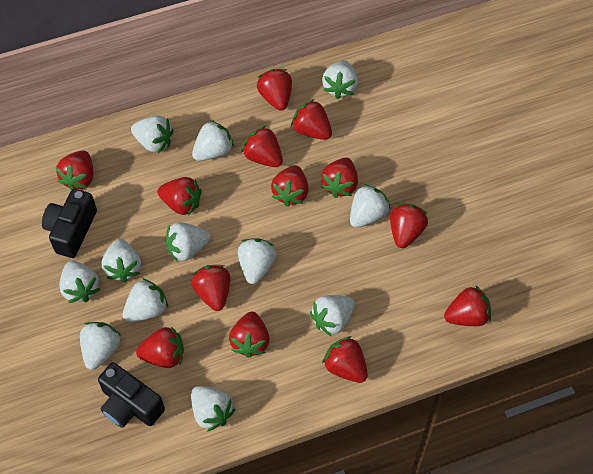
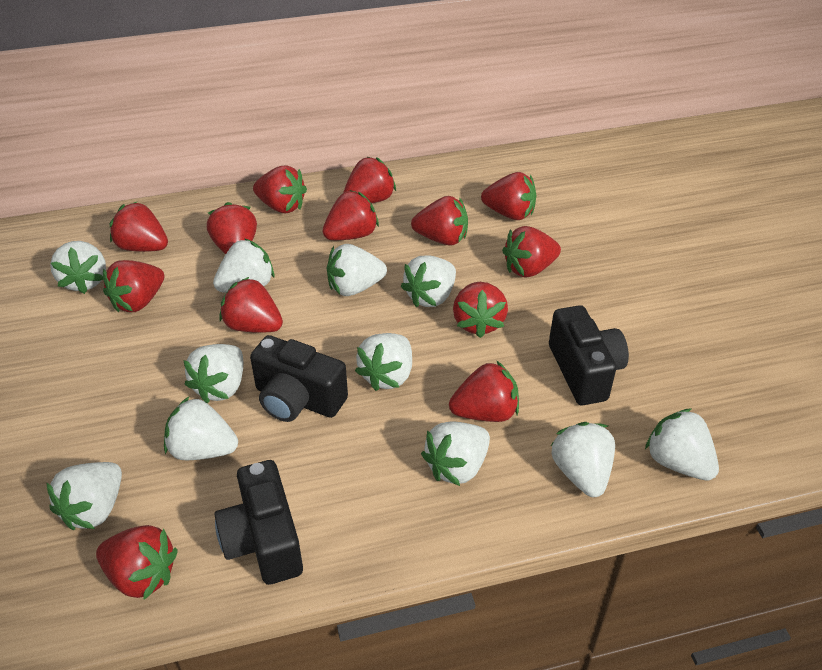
black camera: 2 -> 3
white strawberry: 12 -> 11

